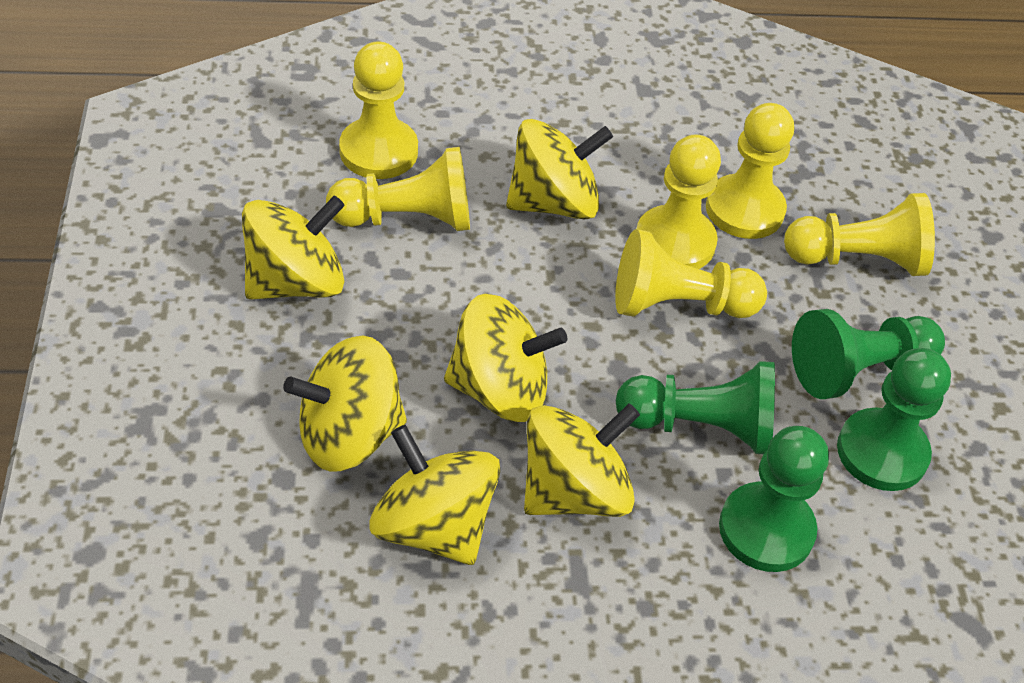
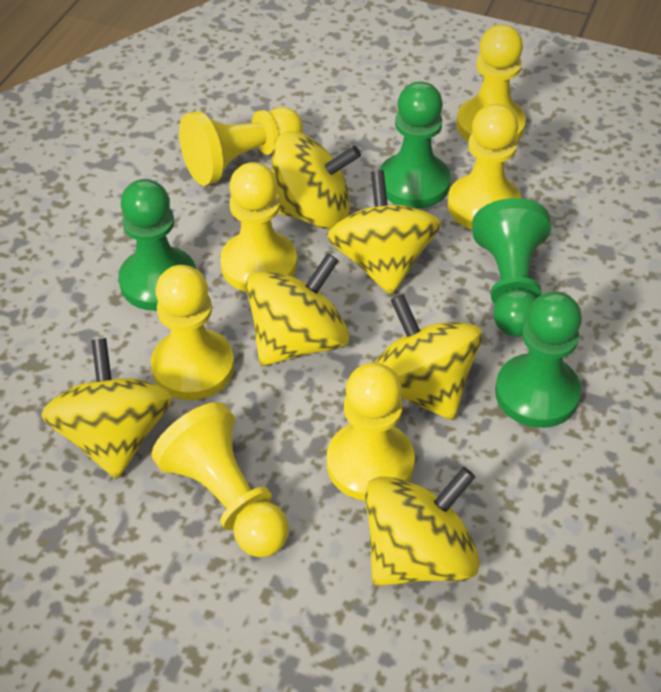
yellow pawn: 6 -> 7

